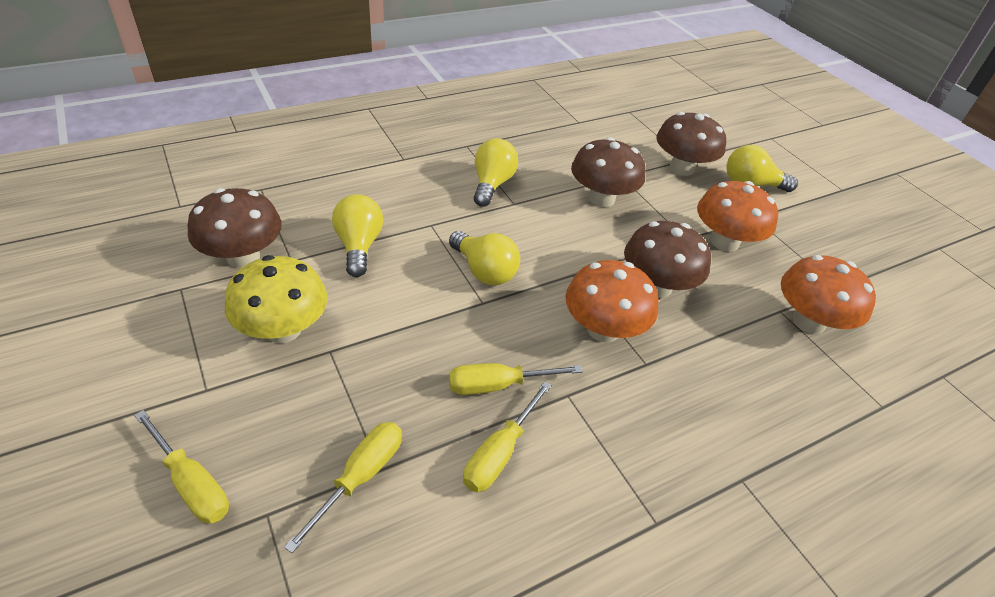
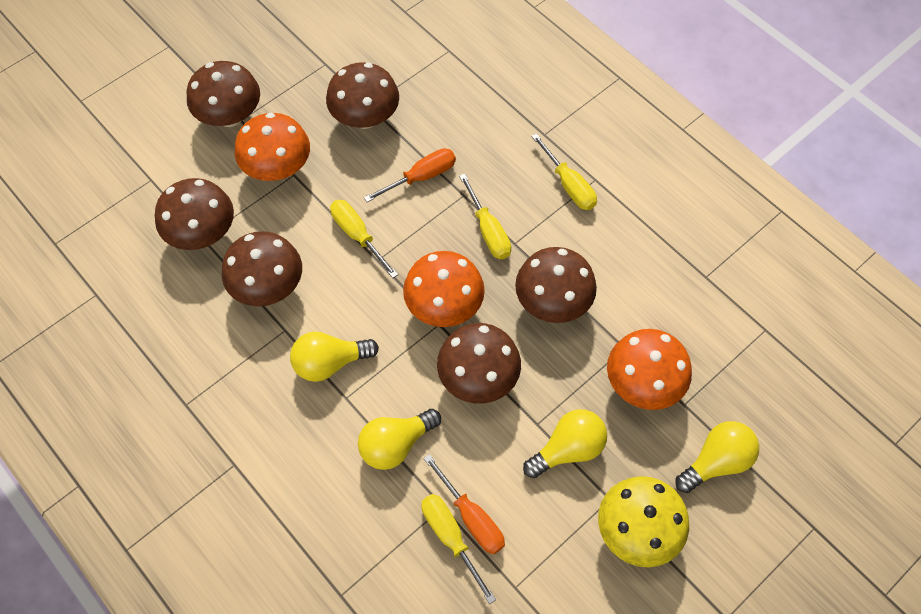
brown mushroom: 4 -> 6
orange screwdriver: 0 -> 2

